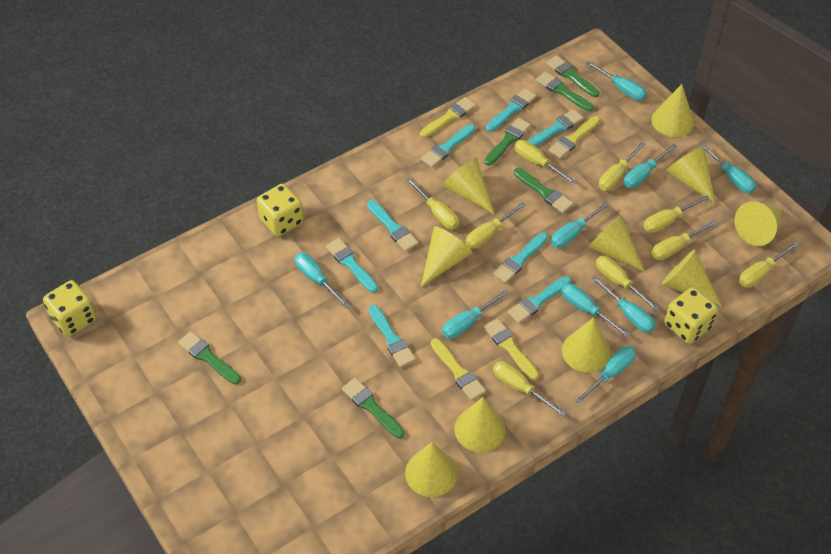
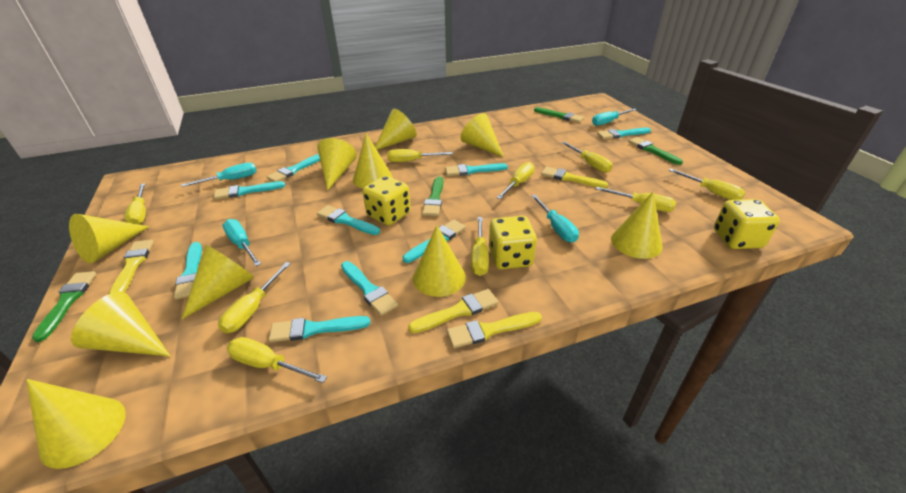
green brush: 6 -> 4
turquoise brush: 8 -> 9
turquoise screwdriver: 9 -> 4

